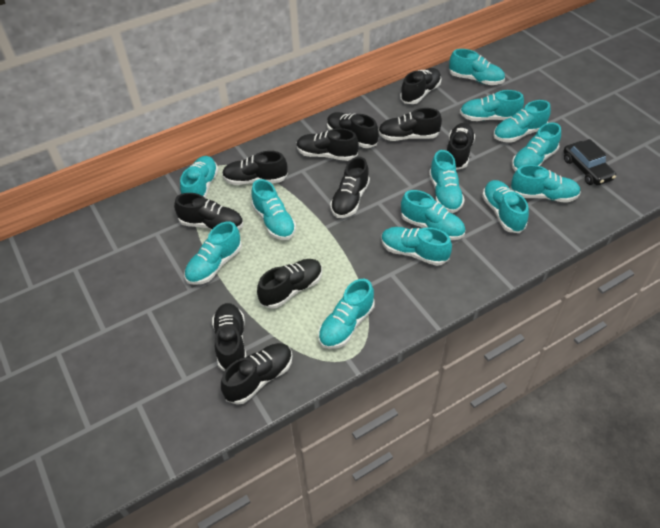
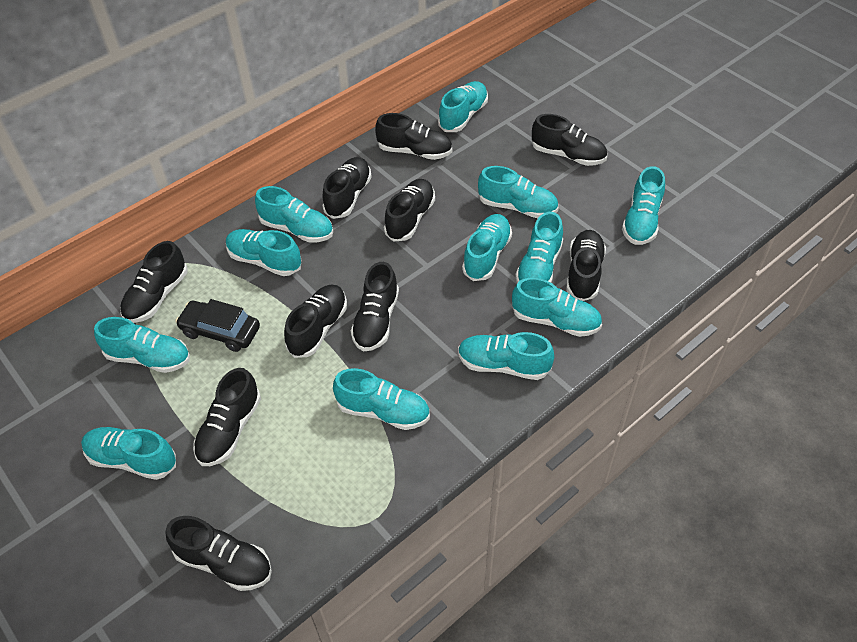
black shoe: 11 -> 10
turquoise shoe: 13 -> 12

